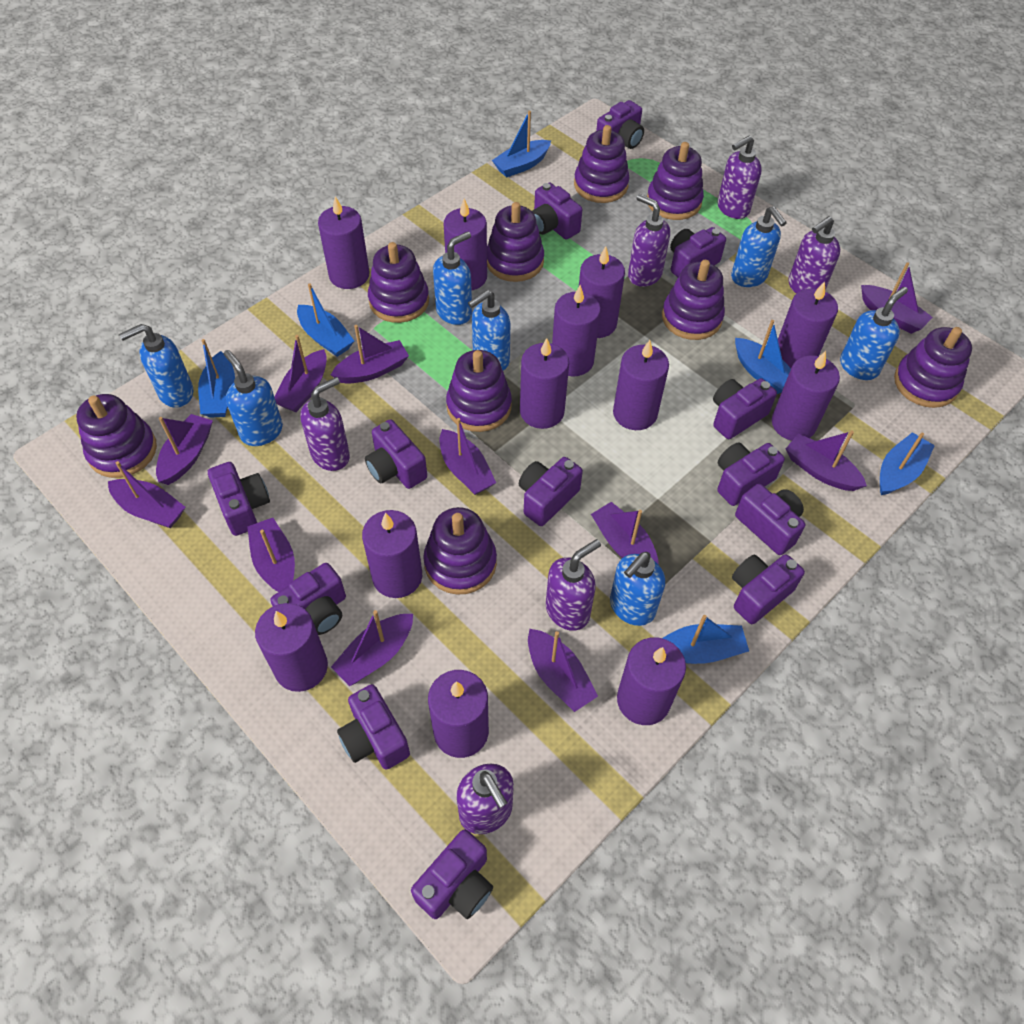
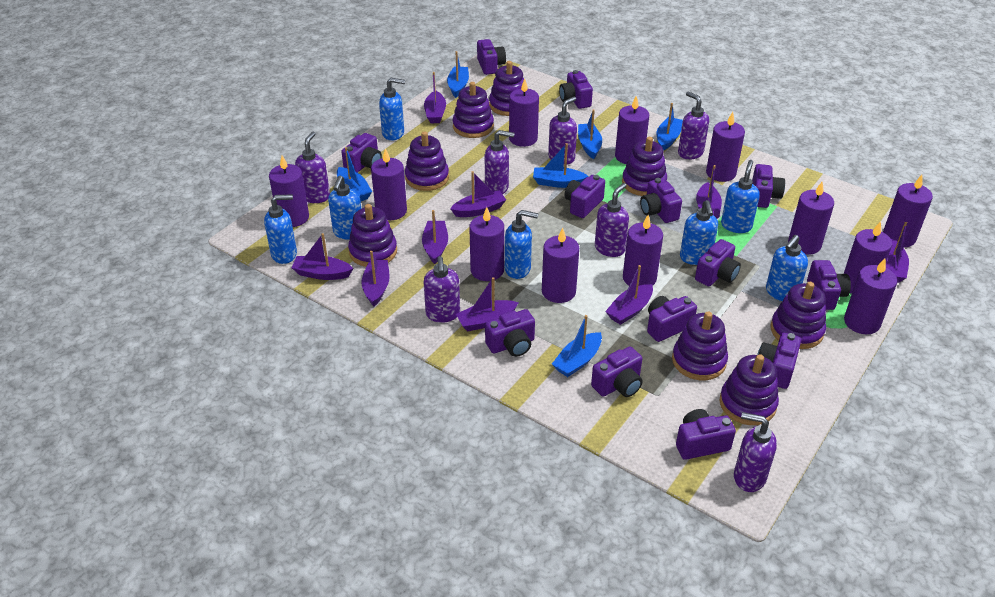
purple boat: 11 -> 9
purple soap dispenser: 6 -> 7
purple stacking toy: 9 -> 8

